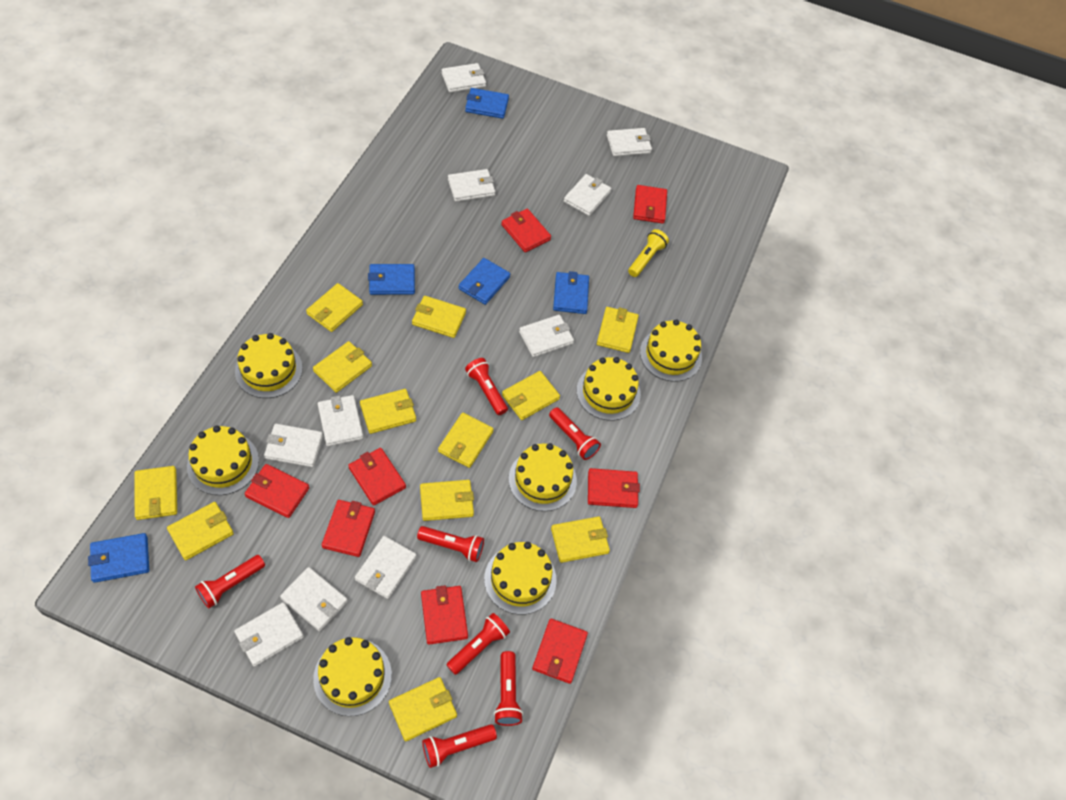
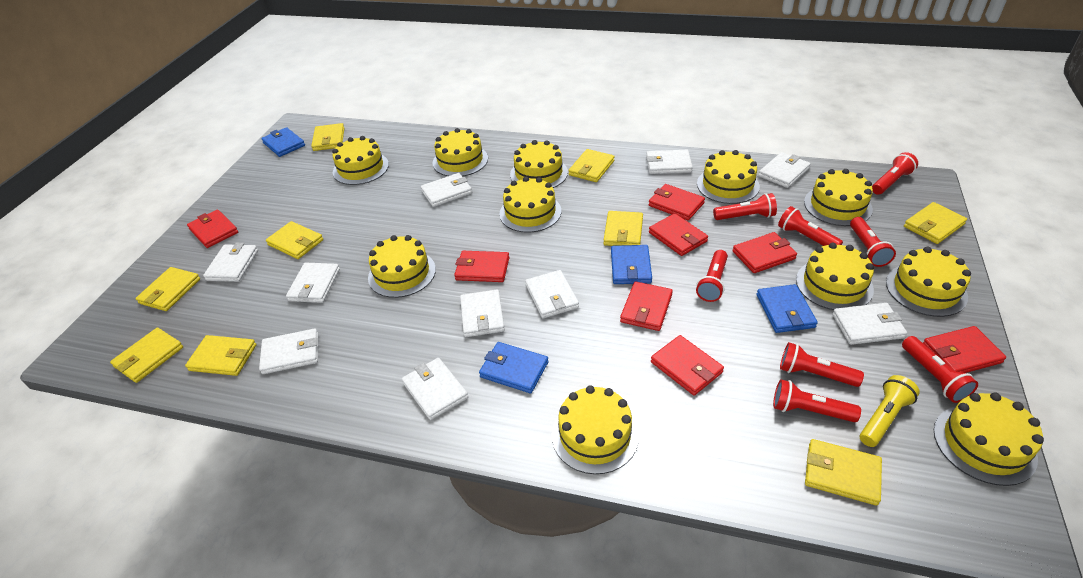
blue wallet: 5 -> 4
red flashlight: 7 -> 8
yellow cake: 7 -> 11
yellow wallet: 12 -> 9

